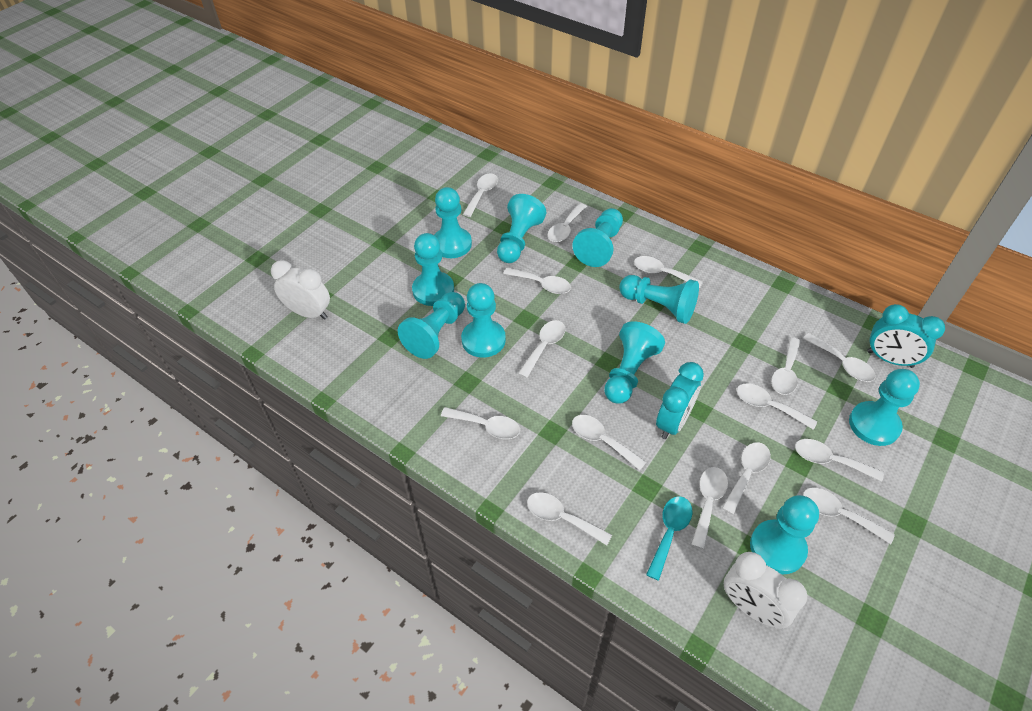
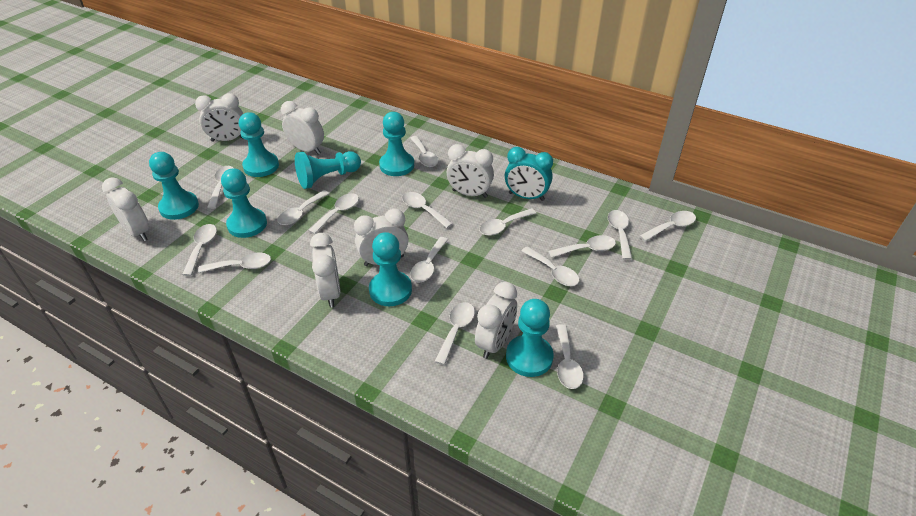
turquoise clock: 2 -> 1
turquoise pawn: 10 -> 7
turquoise spoon: 1 -> 0
white clock: 2 -> 7

